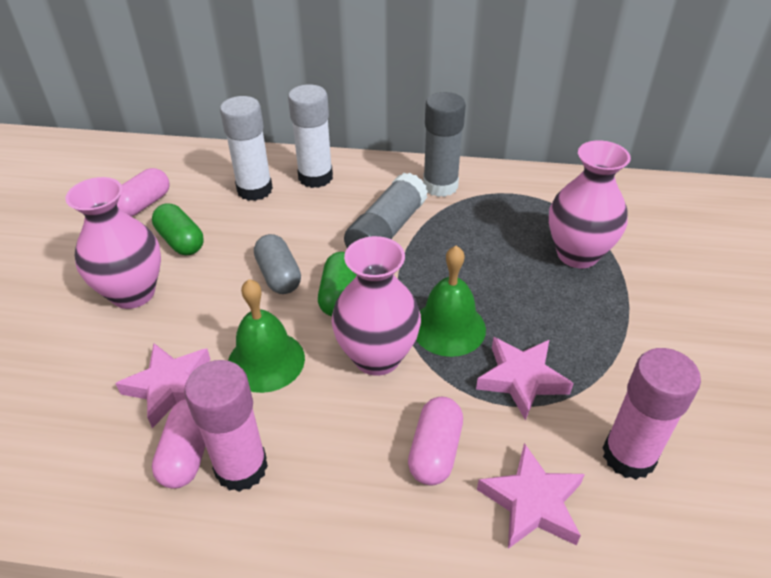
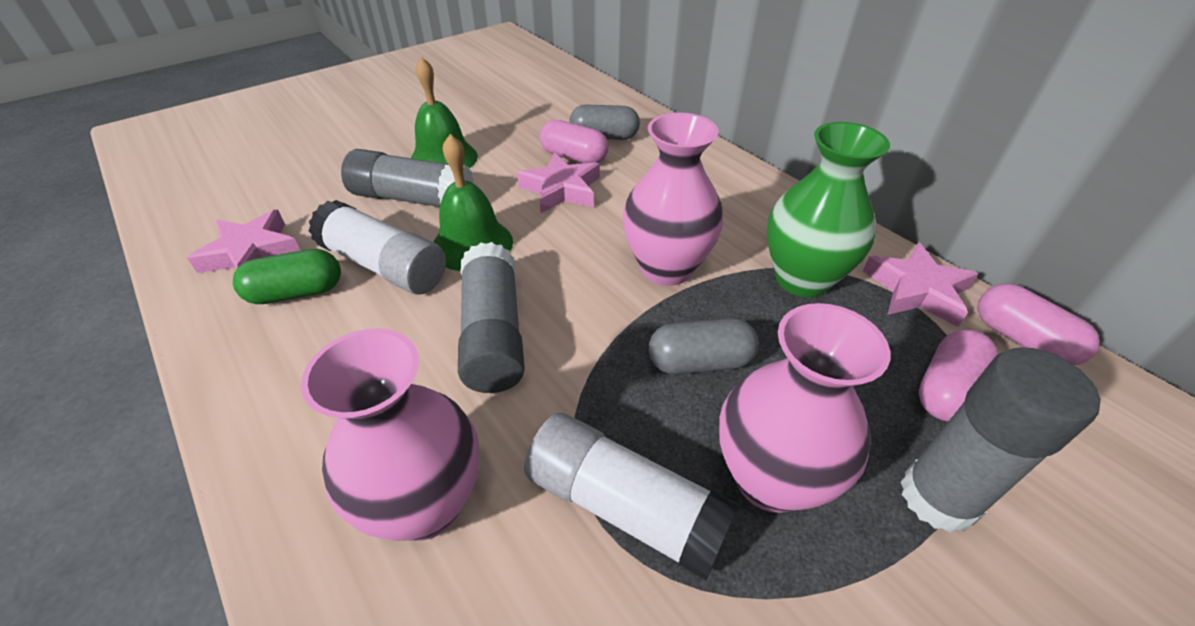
green capsule: 2 -> 1
green vase: 0 -> 1
grey capsule: 1 -> 2
grey glue stick: 2 -> 3
pink glue stick: 2 -> 0

